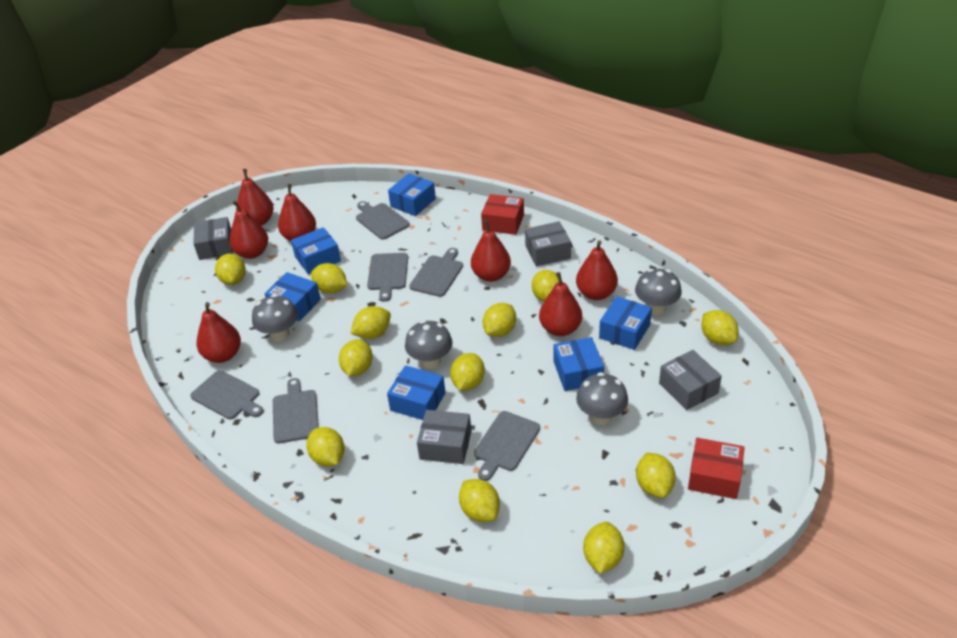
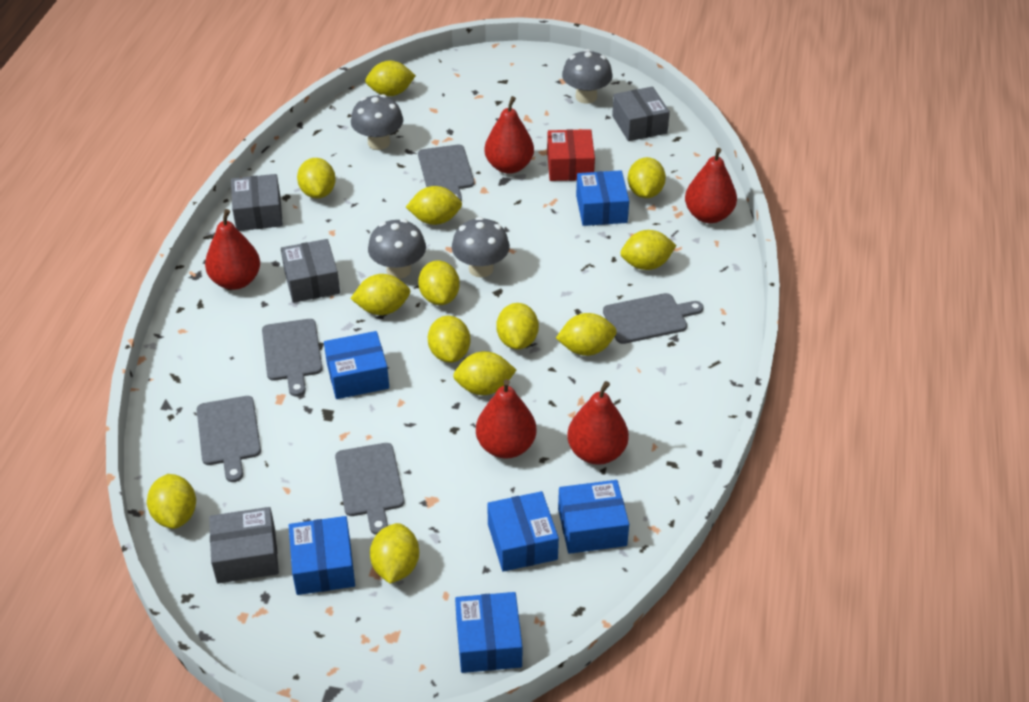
grey cutting board: 6 -> 5
red box: 2 -> 1
red pear: 7 -> 5
yellow lemon: 12 -> 13

